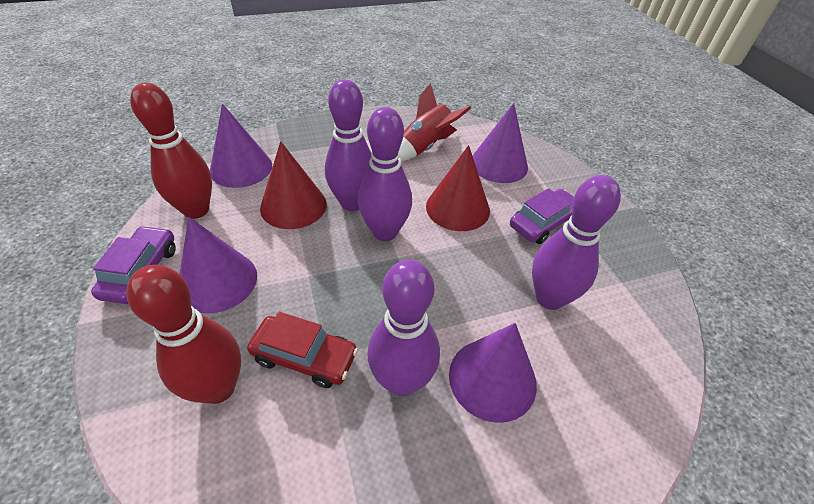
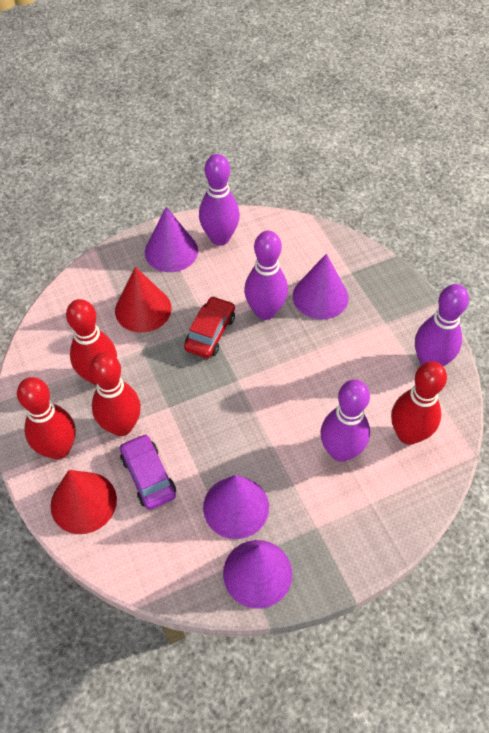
purple car: 2 -> 1
red bowling pin: 2 -> 4
red rocket: 1 -> 0

